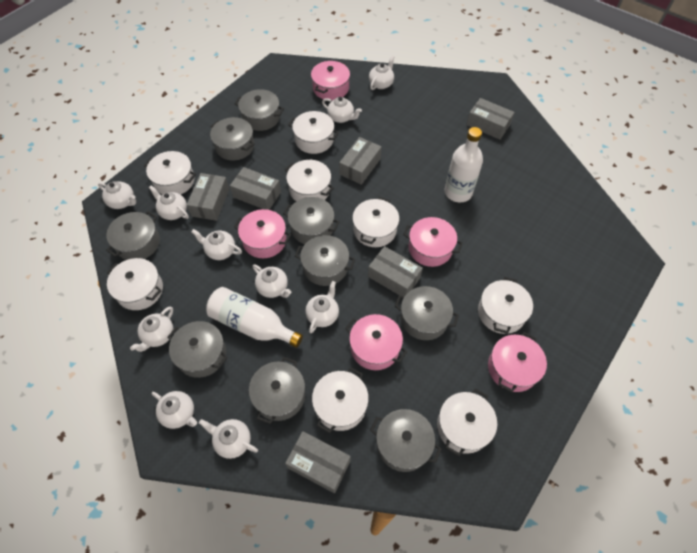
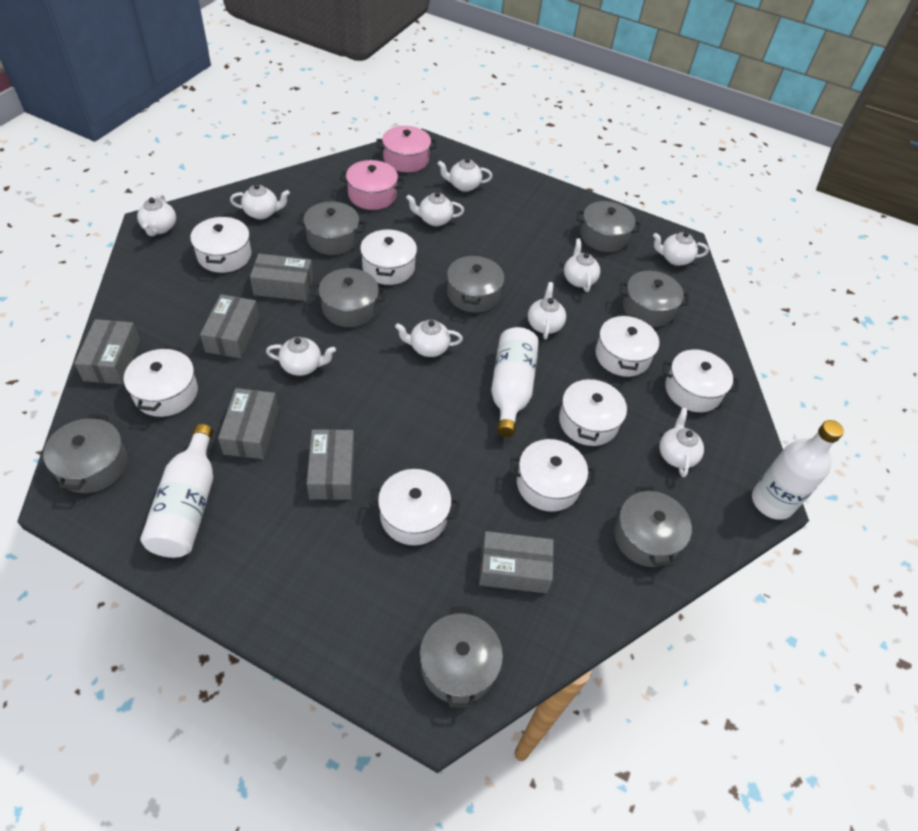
grey pot: 9 -> 8
pink pot: 5 -> 2
white bottle: 2 -> 3

